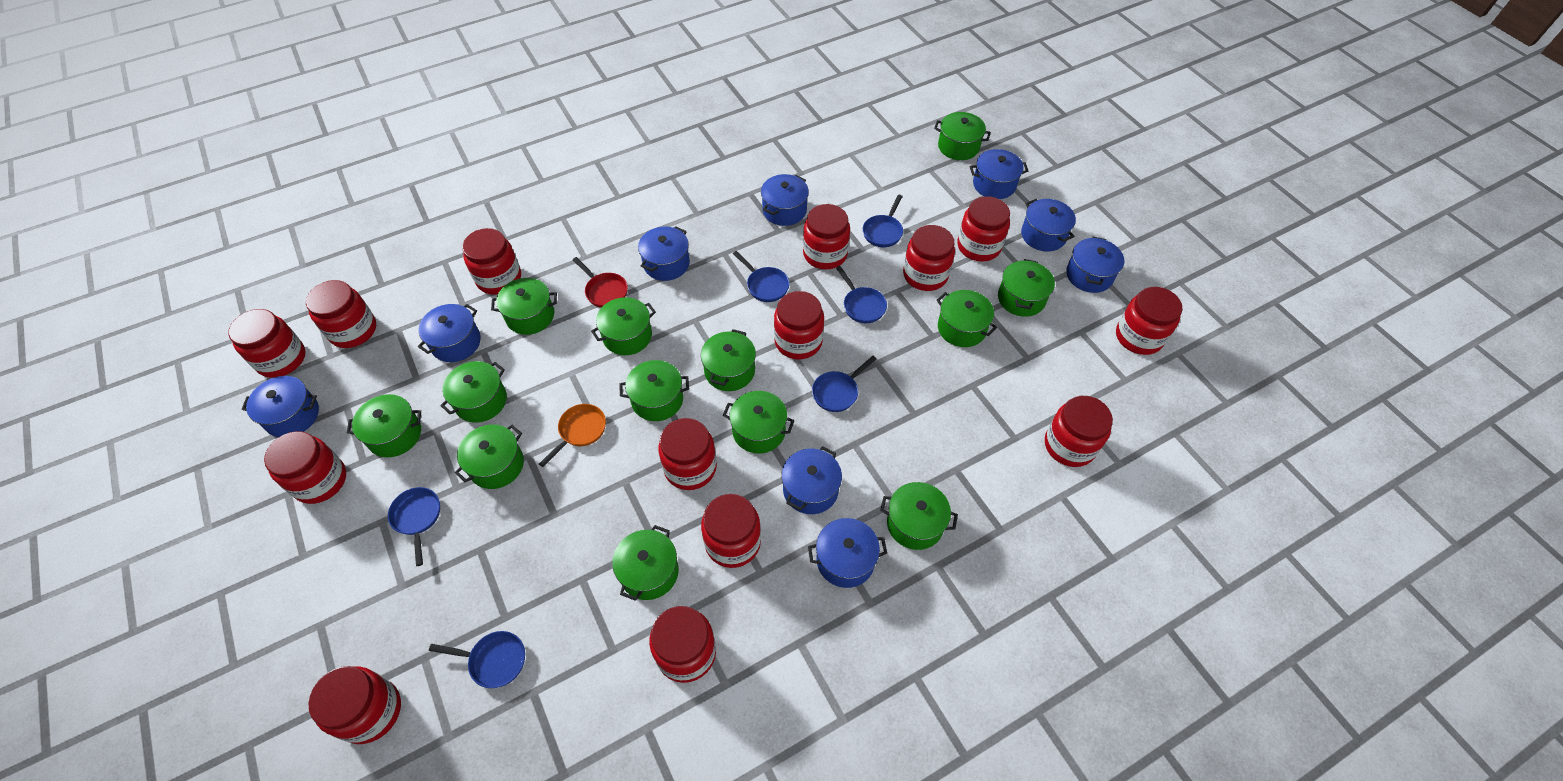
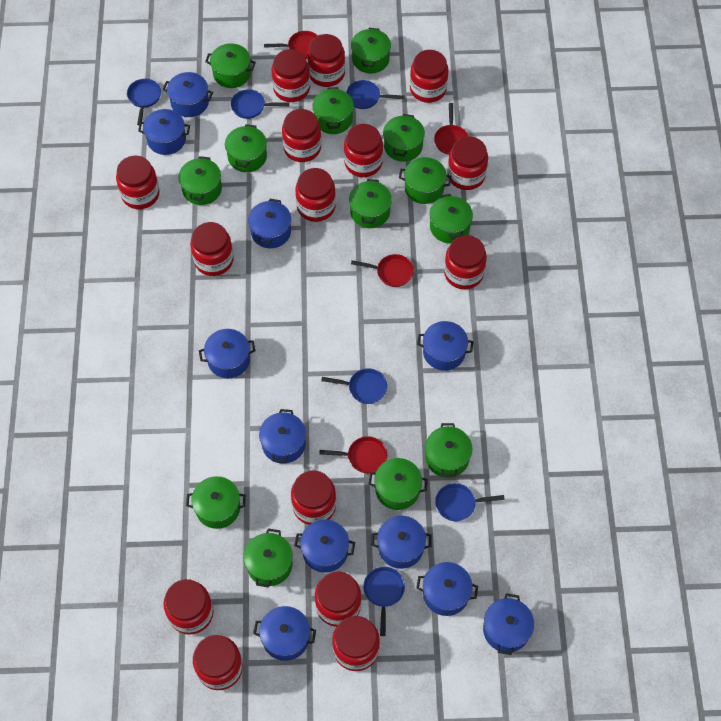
blue pot: 9 -> 11
orange pan: 1 -> 0
red jar: 14 -> 15
red pan: 1 -> 4

